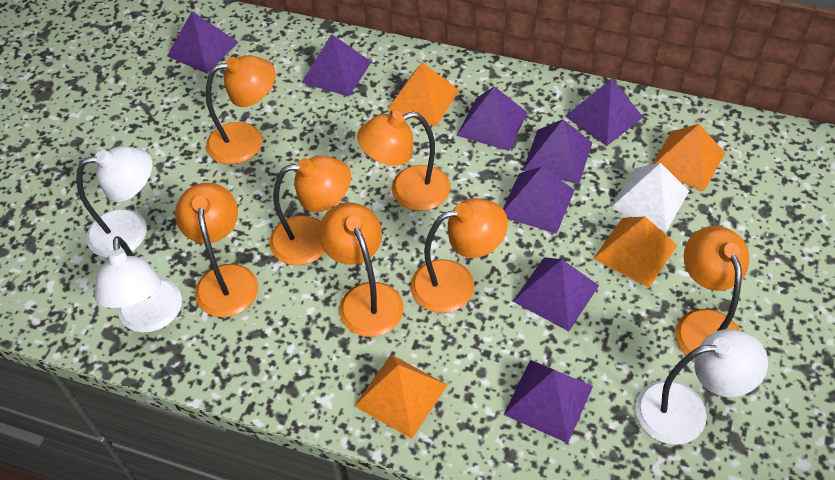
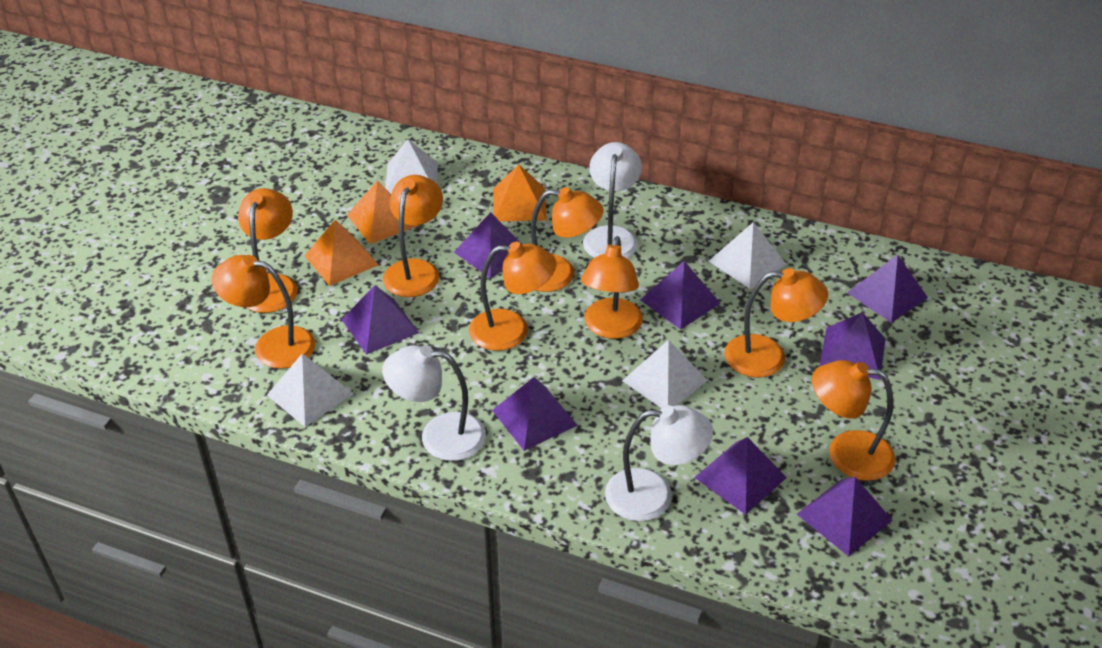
orange lamp: 7 -> 8
orange pyramid: 4 -> 3
white pyramid: 1 -> 4

